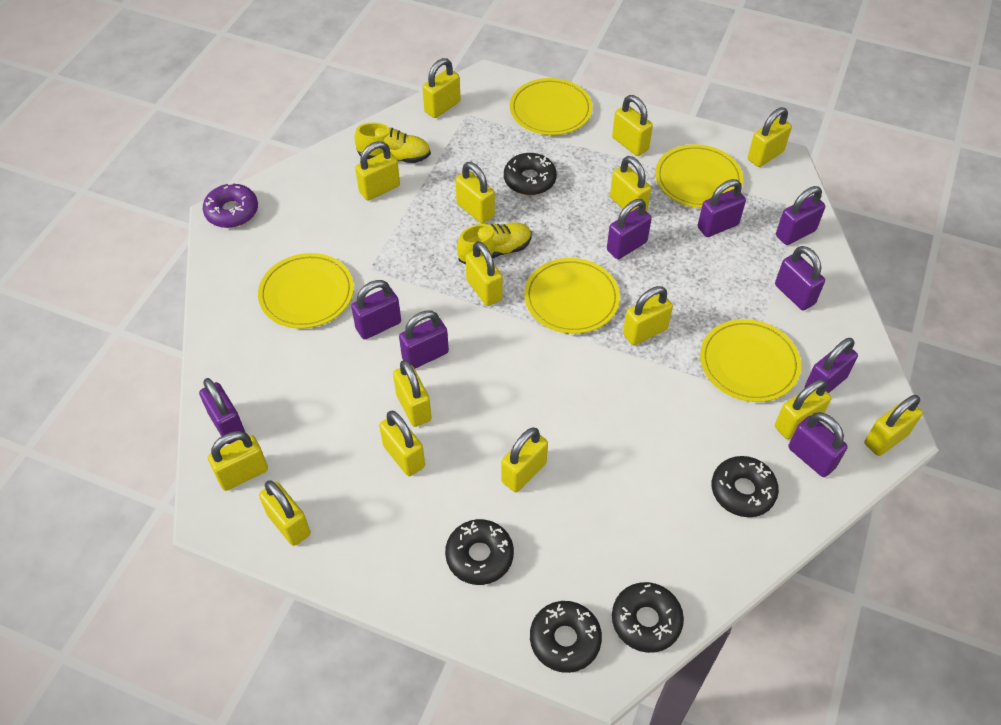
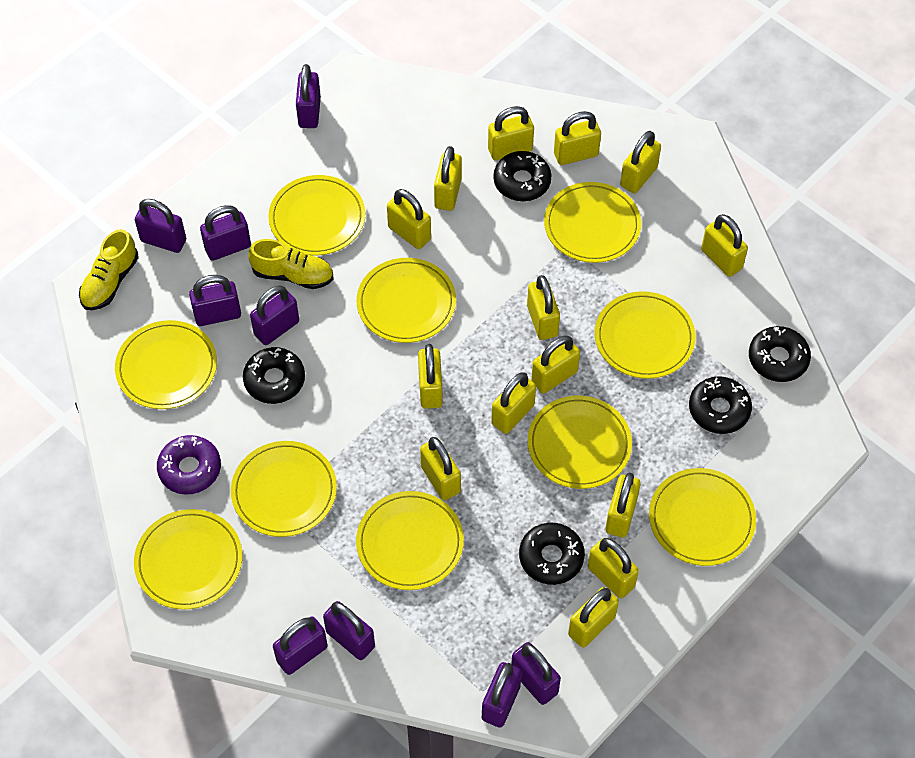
yellow padlock: 15 -> 14
yellow plate: 5 -> 10

